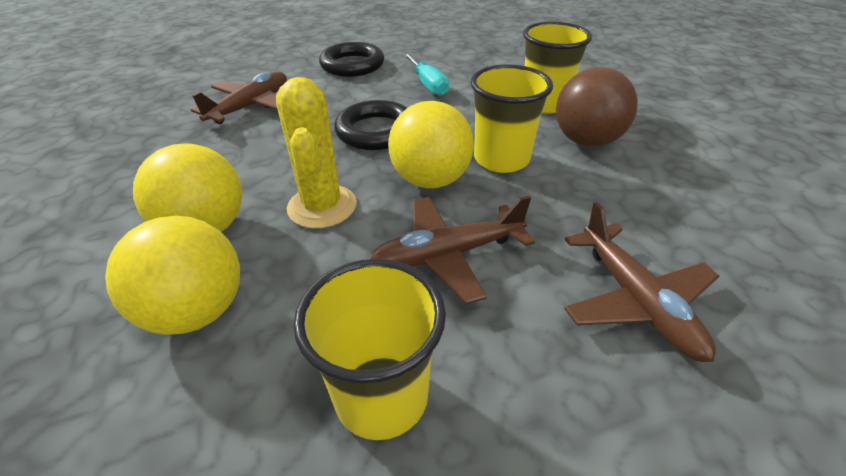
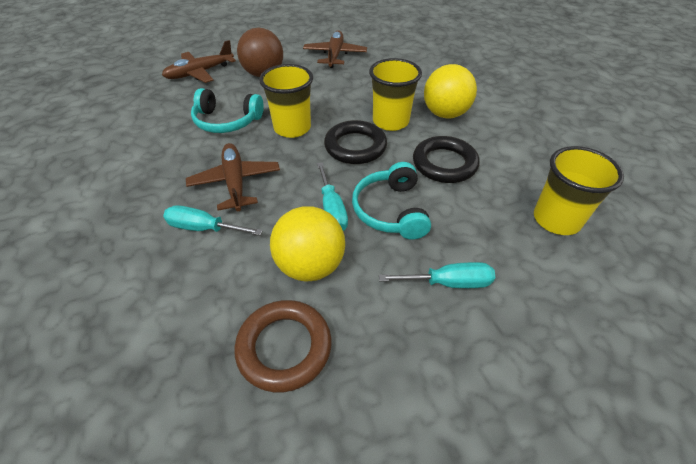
brown ring: 0 -> 1
turquoise headphones: 0 -> 2
turquoise screwdriver: 1 -> 3
yellow ball: 3 -> 2
yellow cactus: 1 -> 0

